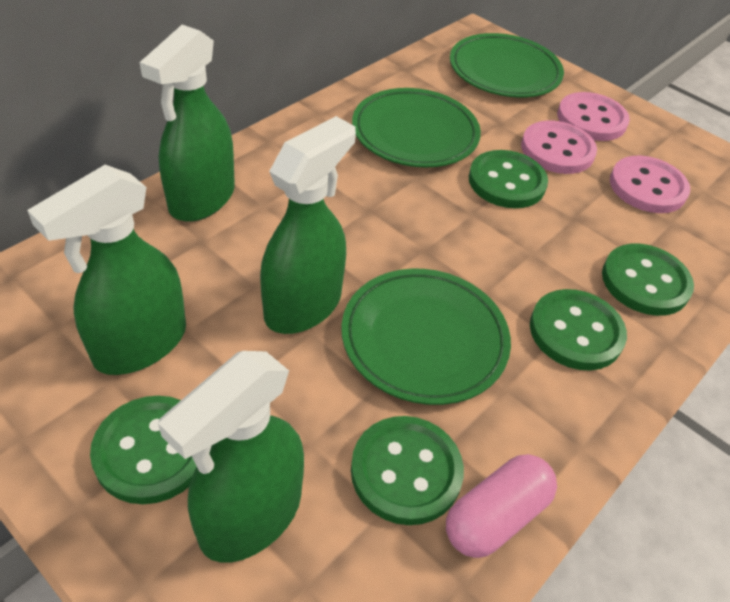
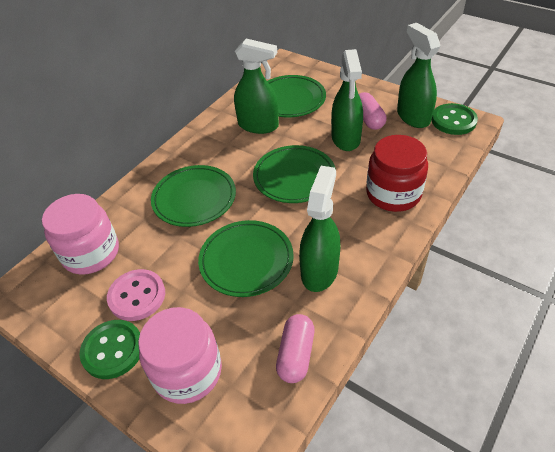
green button: 5 -> 2
green plate: 3 -> 4
pink button: 3 -> 1
pink capsule: 1 -> 2
pink jar: 0 -> 2
red jar: 0 -> 1

